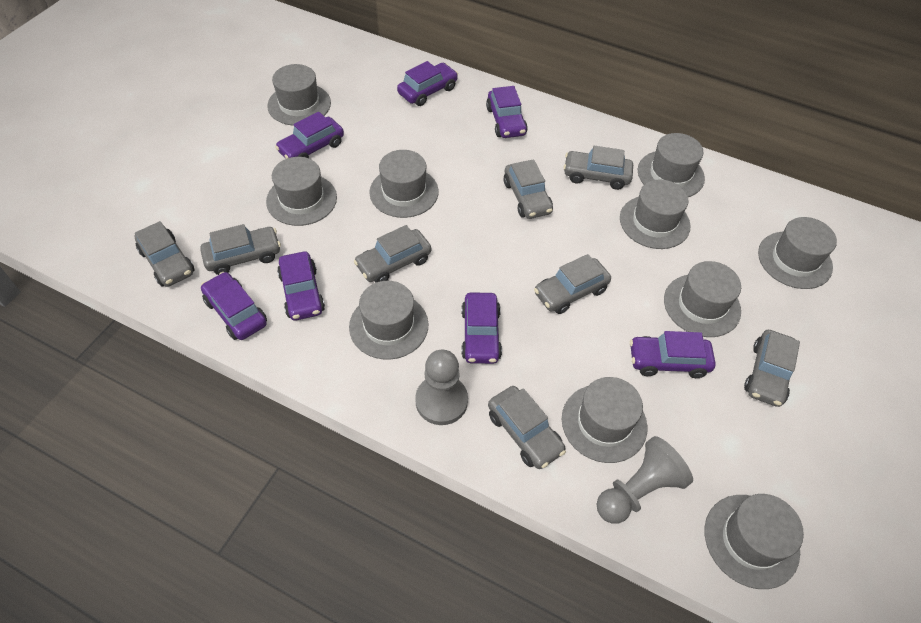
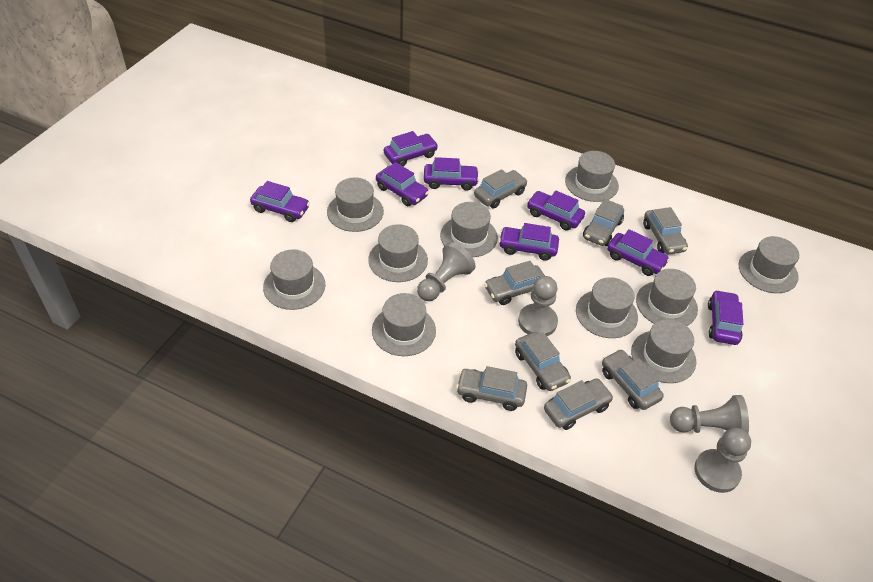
grey pawn: 2 -> 4
purple car: 7 -> 8

